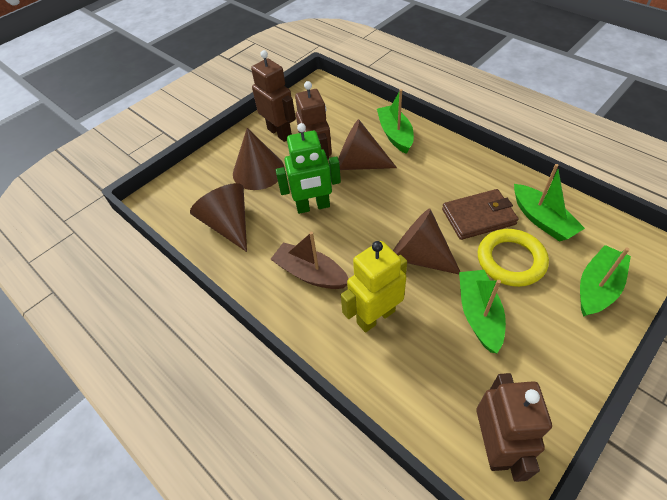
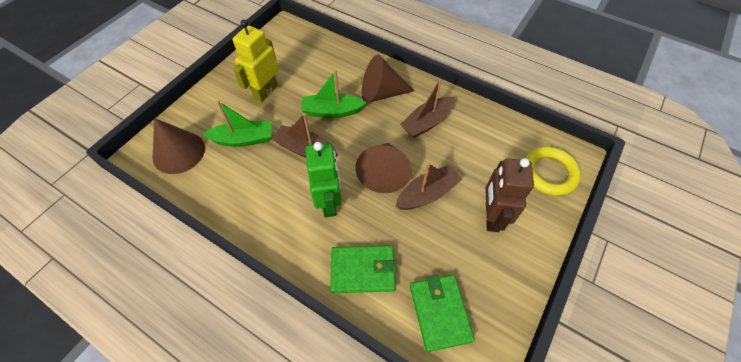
brown boat: 1 -> 3
brown cone: 4 -> 3
brown robot: 3 -> 1
brown wallet: 1 -> 0
green boat: 4 -> 2
green wallet: 0 -> 2

